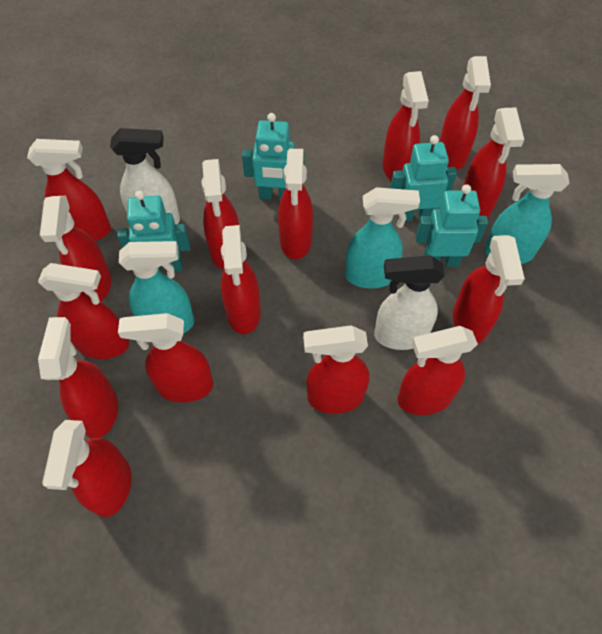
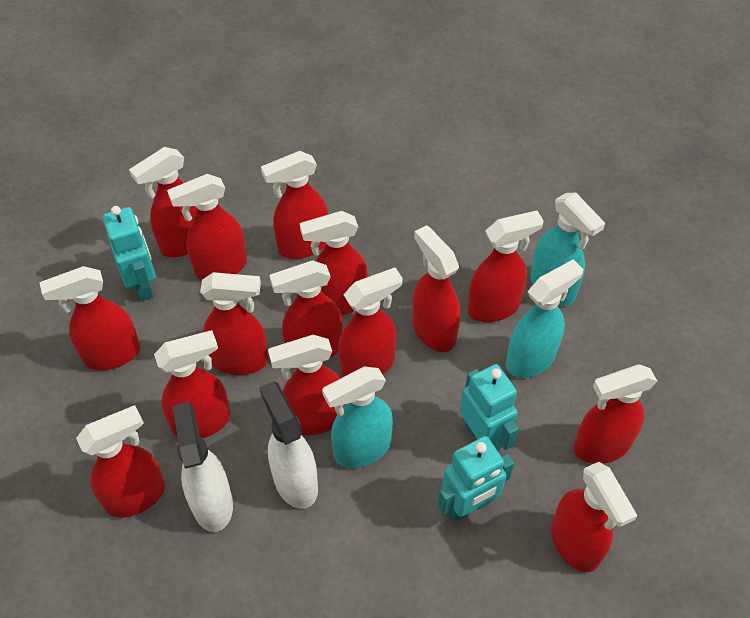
turquoise robot: 4 -> 3

